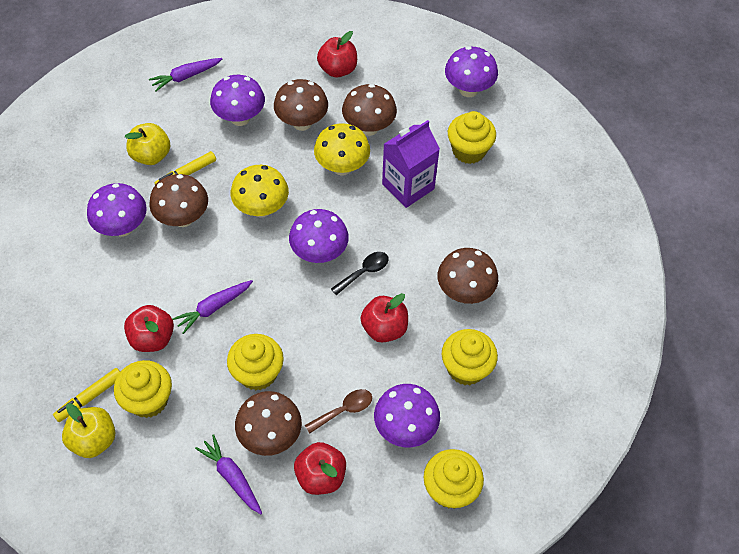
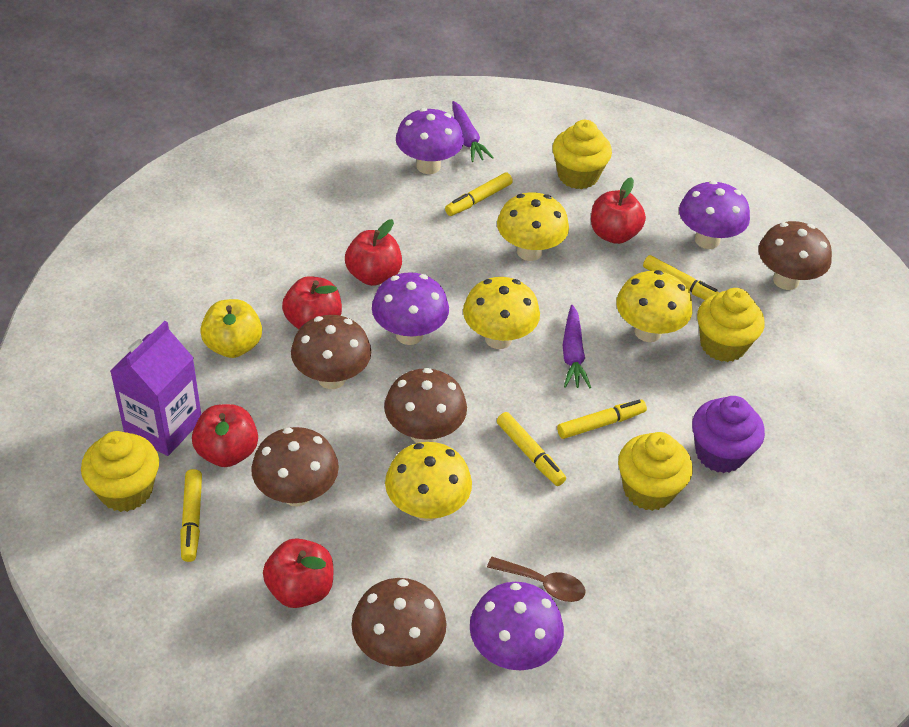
black spoon: 1 -> 0
purple carrot: 3 -> 2
purple cupcake: 0 -> 1
purple mushroom: 5 -> 4
red apple: 4 -> 5
yellow apple: 2 -> 1
yellow cupcake: 5 -> 4
yellow marker: 2 -> 5
yellow mushroom: 2 -> 4

